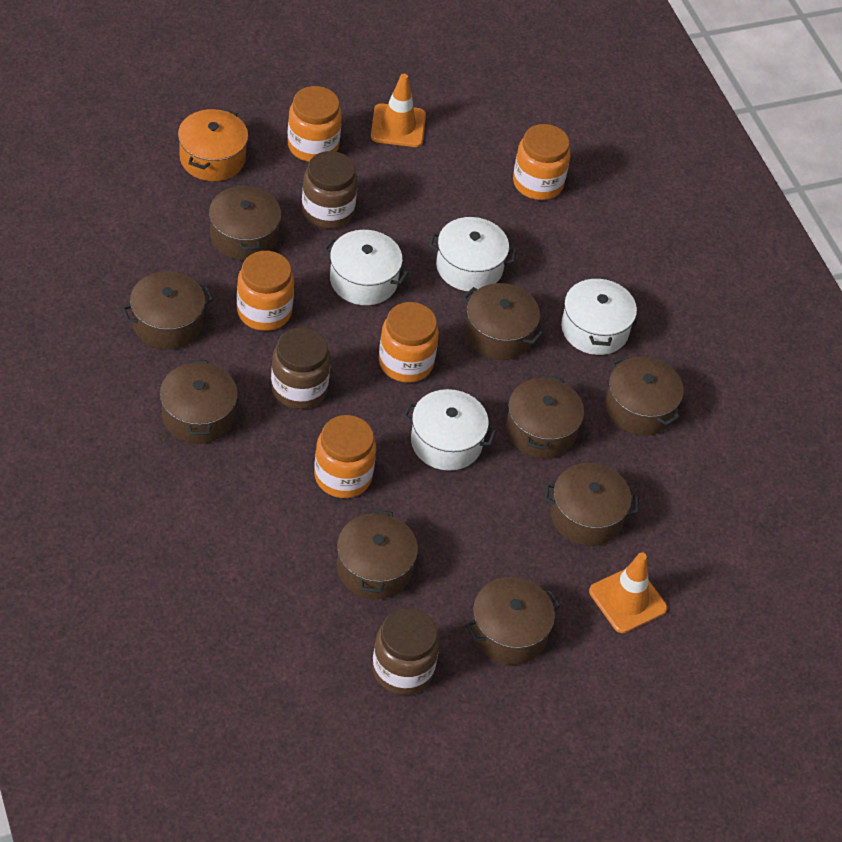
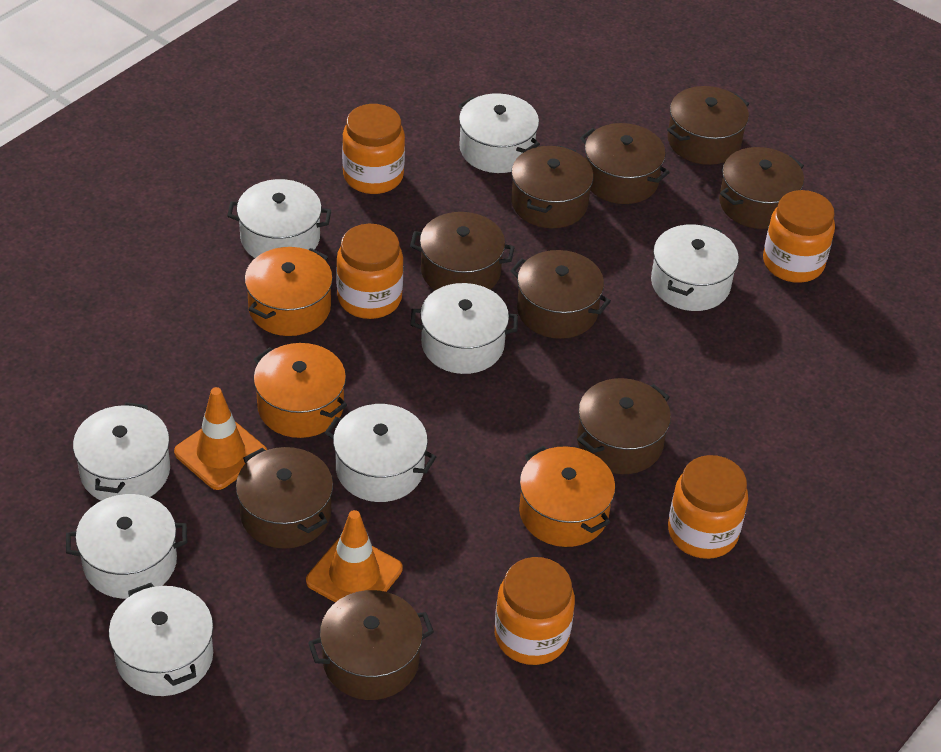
brown jar: 3 -> 0
orange pot: 1 -> 3
white pot: 4 -> 8

